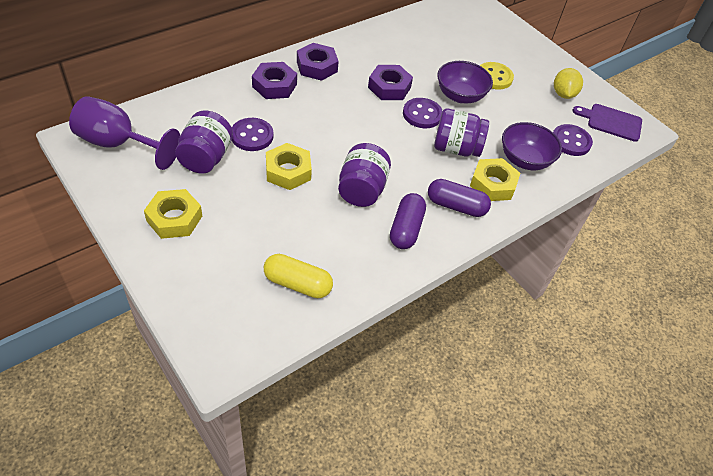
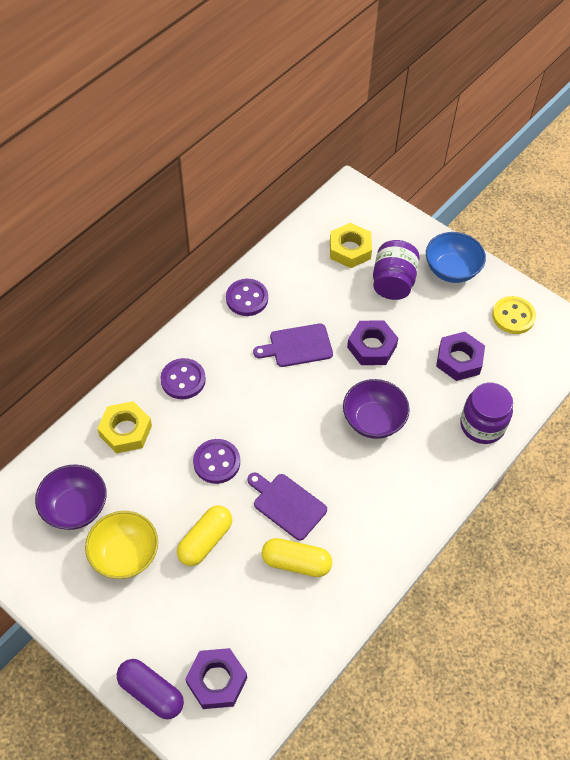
blue bowl: 0 -> 1
purple capsule: 2 -> 1
purple cutting board: 1 -> 2
purple goblet: 1 -> 0
purple jar: 3 -> 2
yellow bowl: 0 -> 1
yellow capsule: 1 -> 2
yellow lemon: 1 -> 0
yellow nut: 3 -> 2

